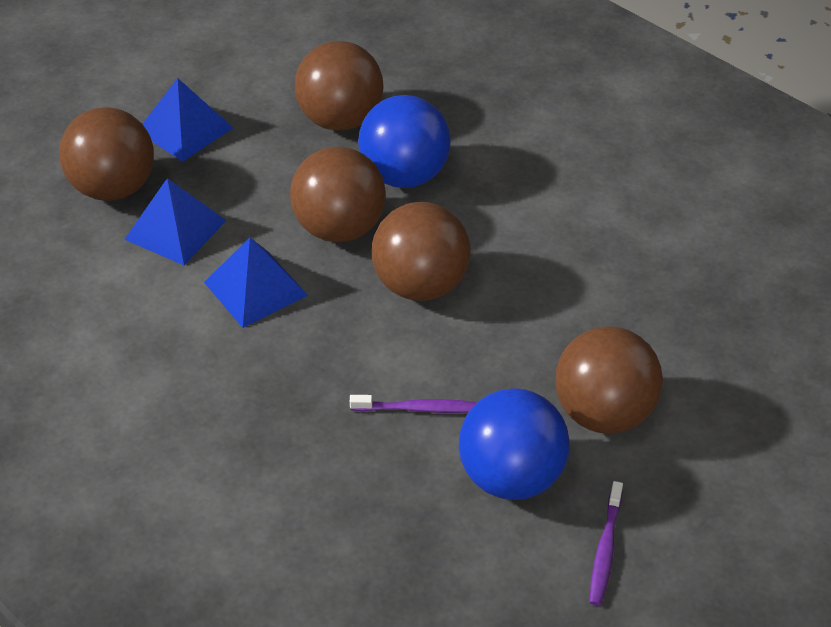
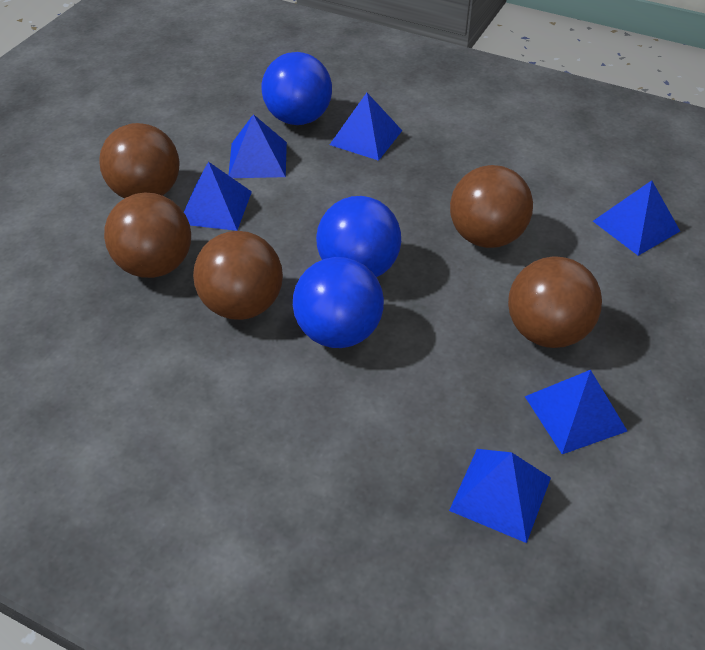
blue ball: 2 -> 3
blue pyramid: 3 -> 6
purple toothbrush: 2 -> 0

